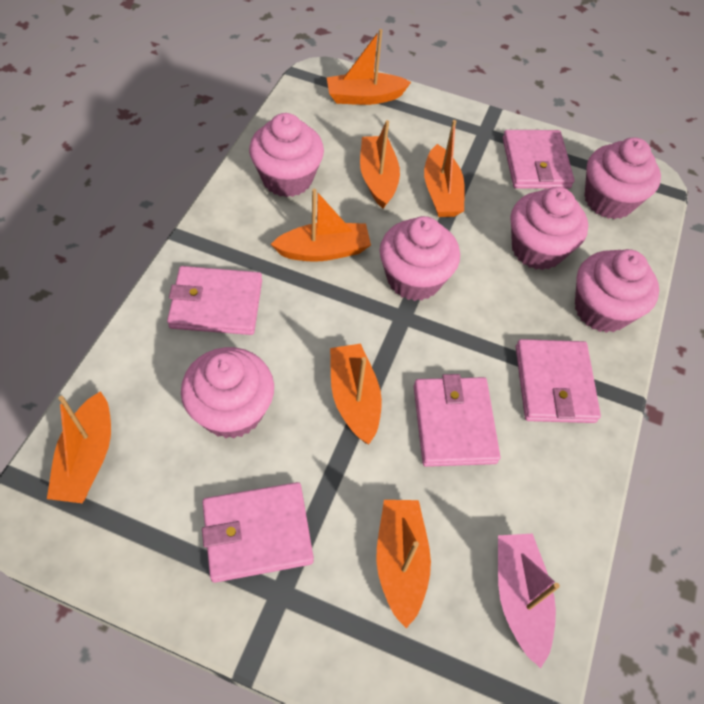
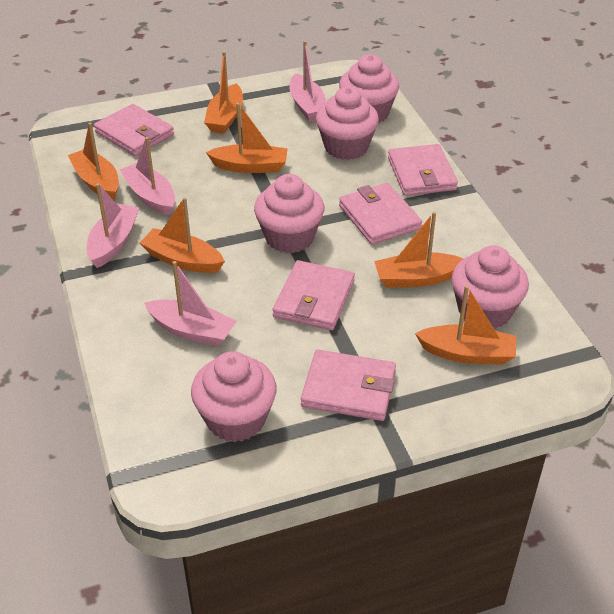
orange boat: 7 -> 6
pink boat: 1 -> 4
pink cupcake: 6 -> 5

